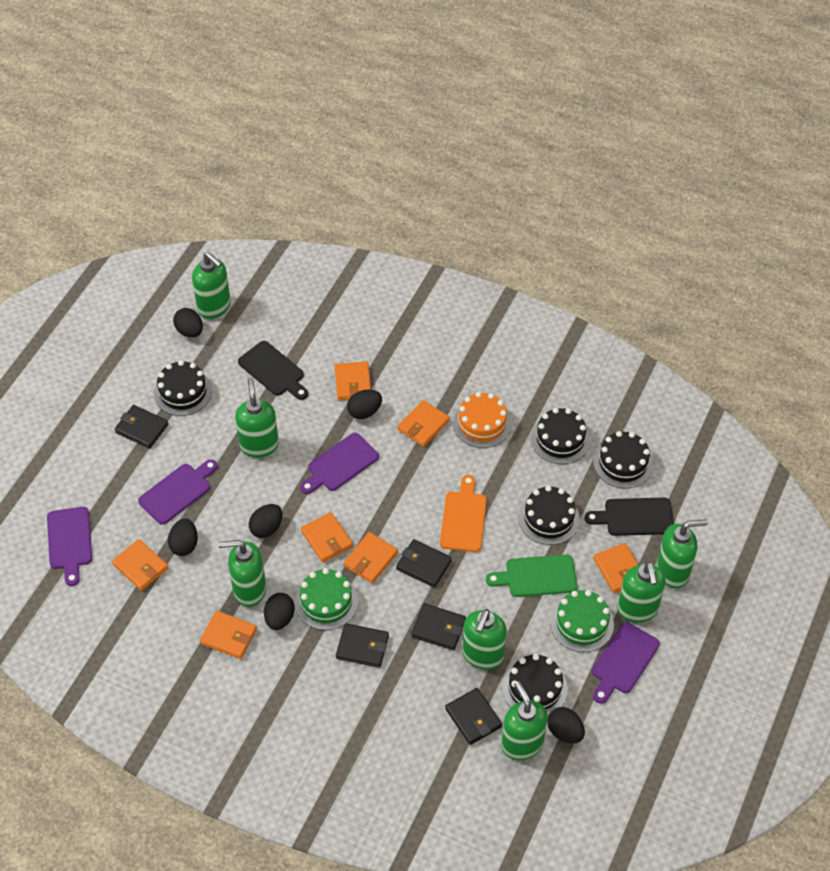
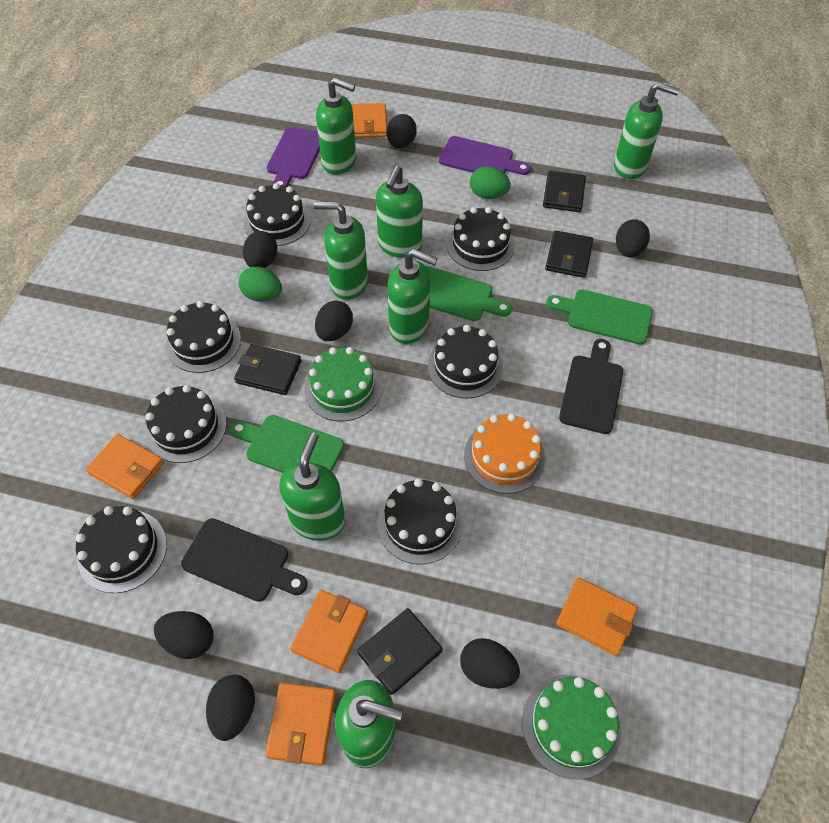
black cake: 5 -> 7
black egg: 6 -> 7
black wallet: 5 -> 4
green cutting board: 1 -> 3
green egg: 0 -> 2
orange cutting board: 1 -> 0
orange wallet: 7 -> 5
purple cutting board: 4 -> 2

